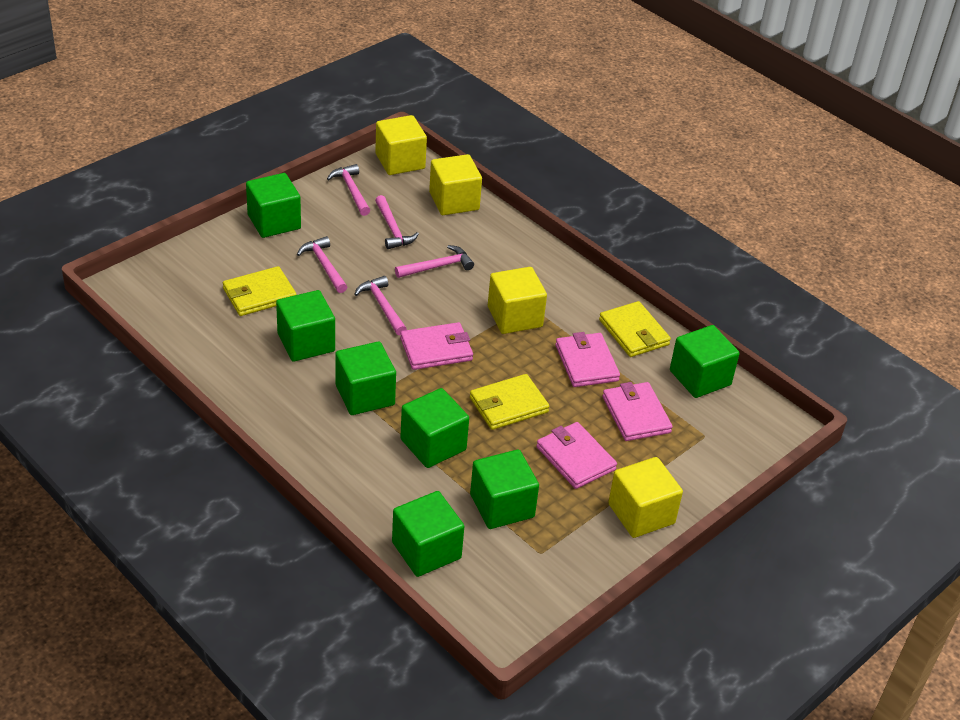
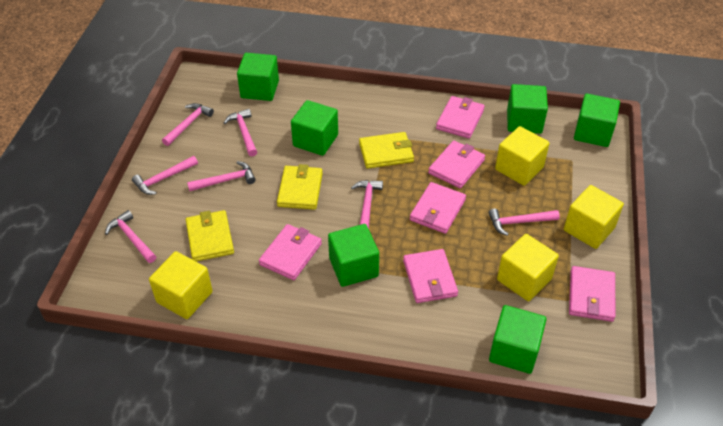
green cube: 7 -> 6
pink hammer: 5 -> 7
pink wallet: 4 -> 6

